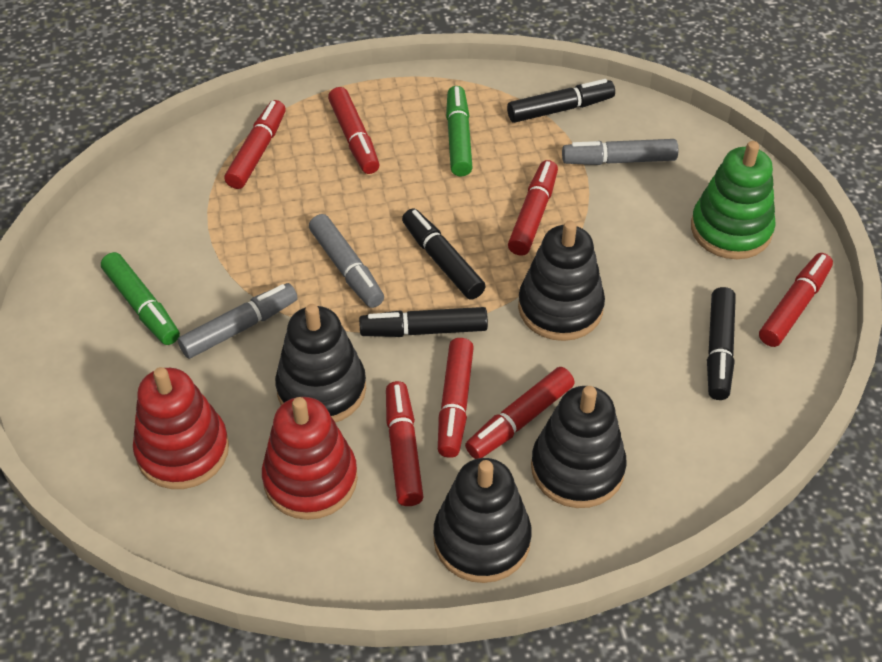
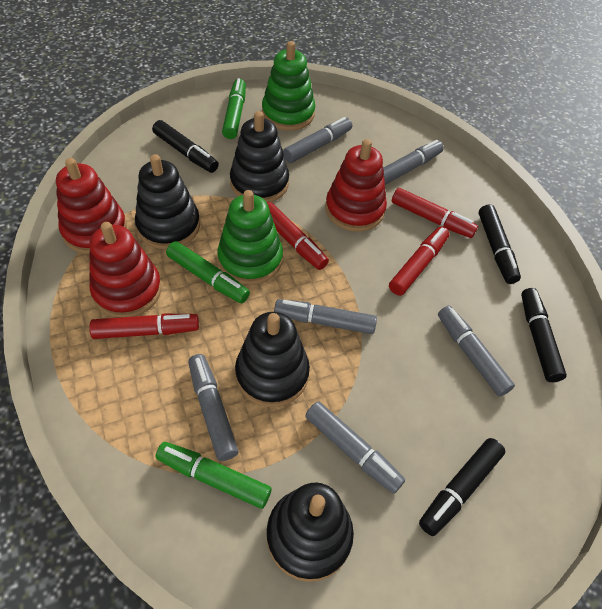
green marker: 2 -> 3
green stacking toy: 1 -> 2
grey marker: 3 -> 6
red marker: 7 -> 4
red stacking toy: 2 -> 3

